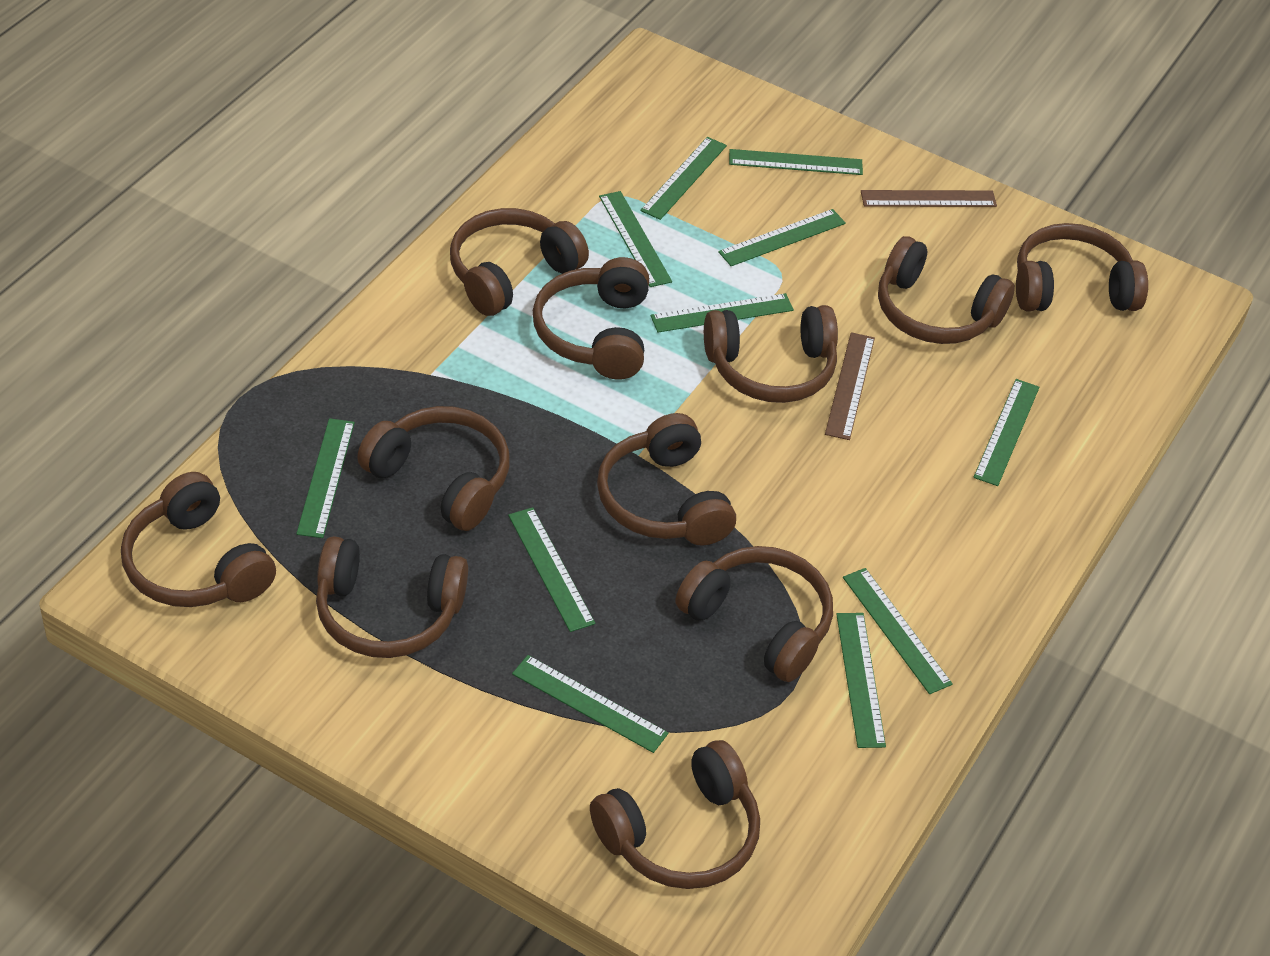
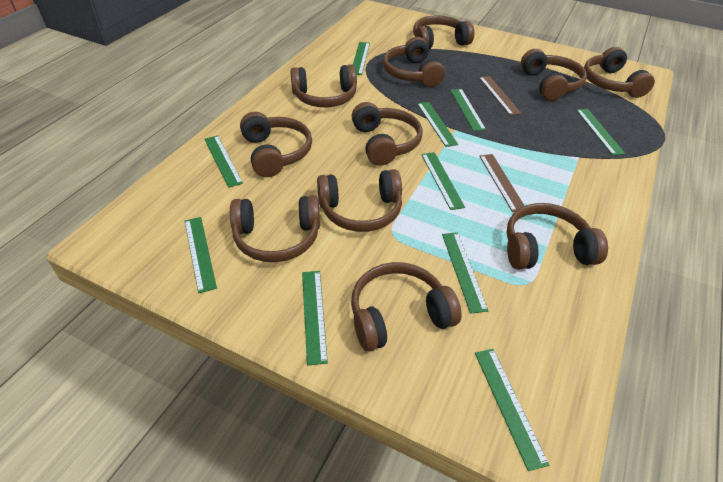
green ruler: 11 -> 10

